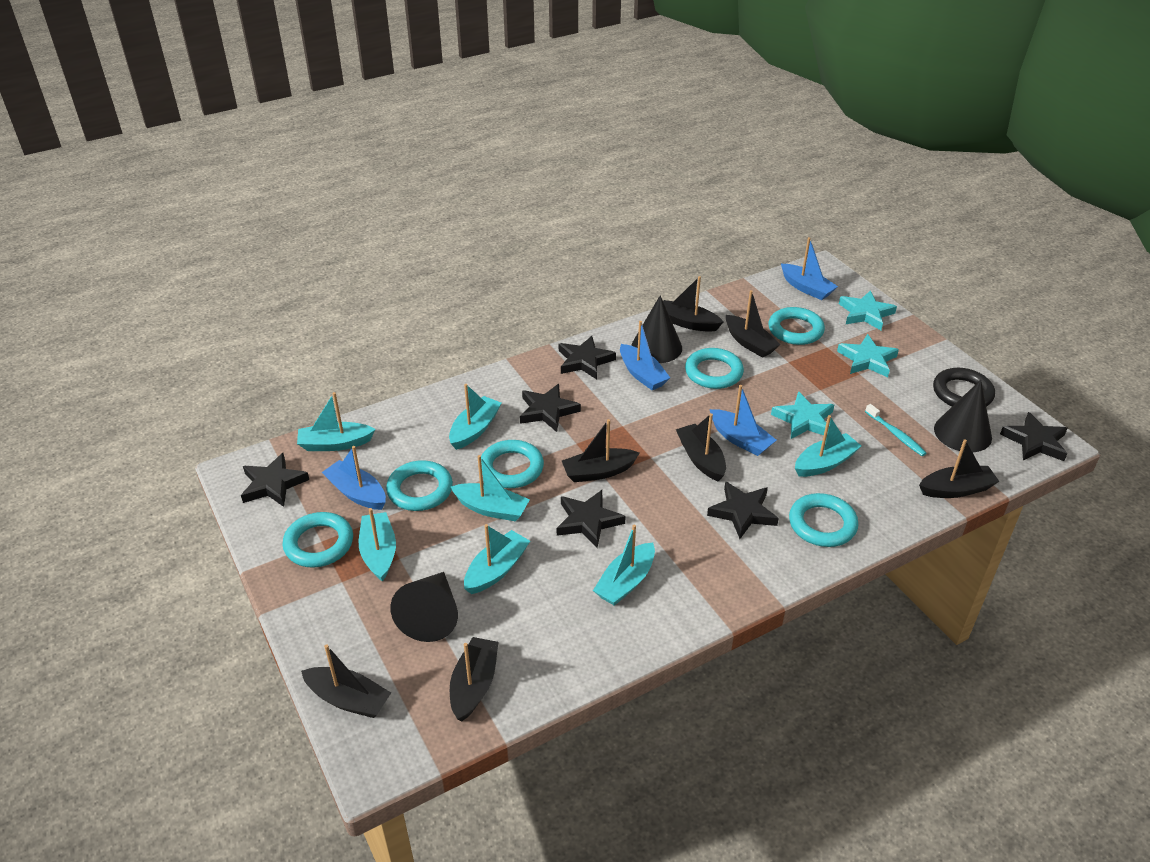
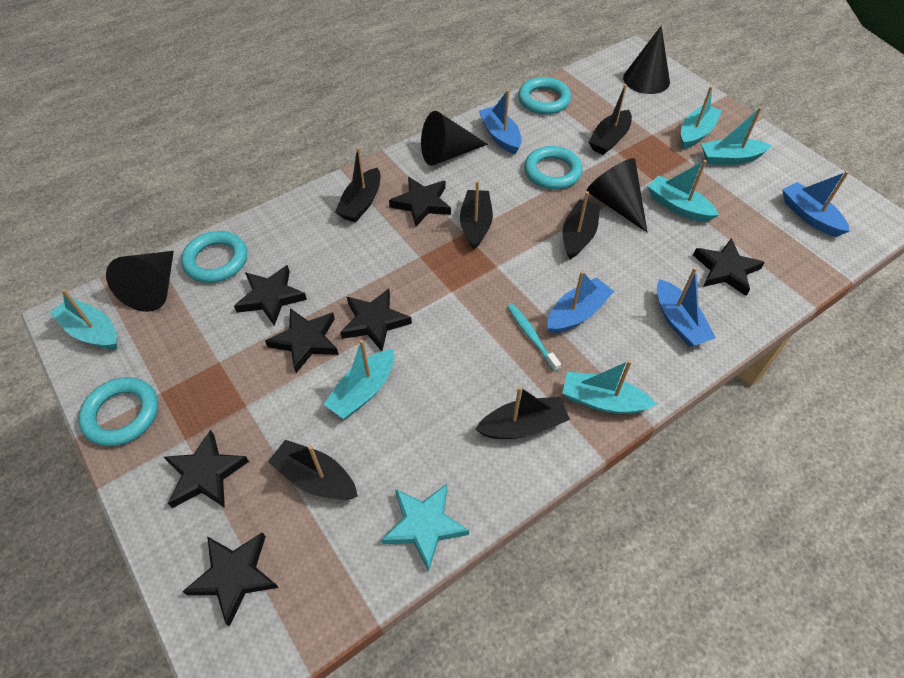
black boat: 7 -> 6
black cone: 3 -> 4
black ring: 1 -> 0
black star: 6 -> 7
turquoise boat: 7 -> 6
turquoise ring: 6 -> 4
turquoise star: 3 -> 1

